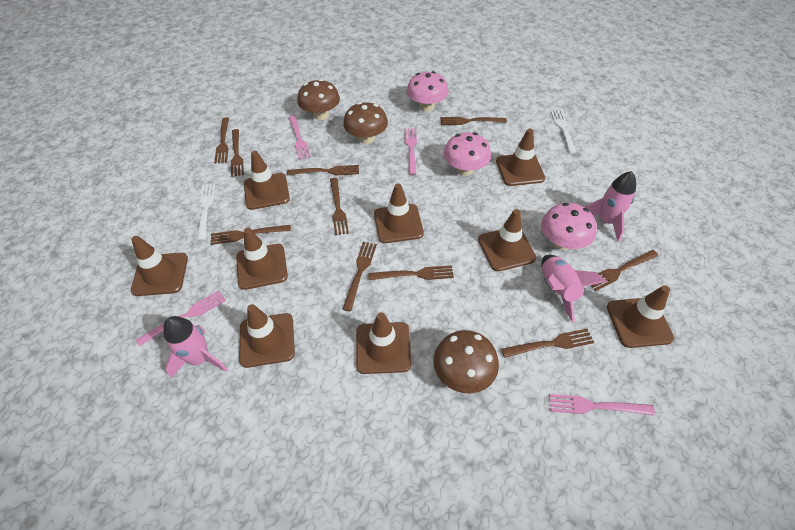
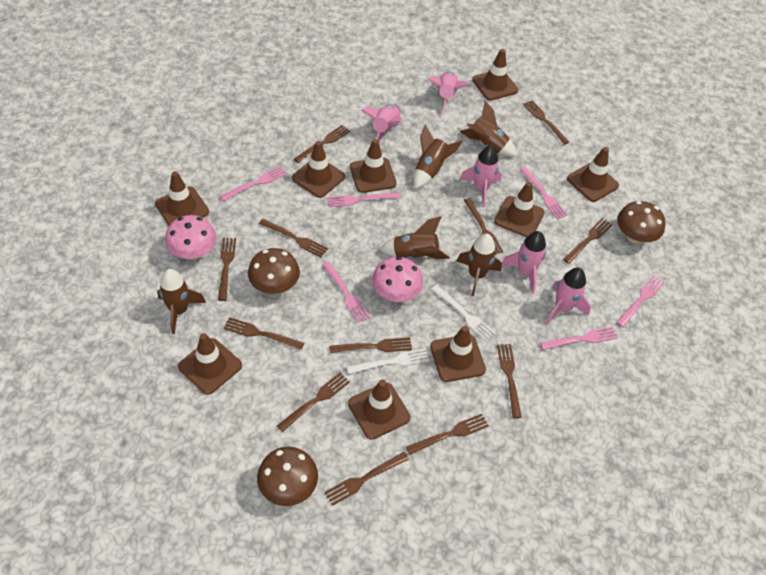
brown fork: 10 -> 12
brown rocket: 0 -> 5
pink fork: 4 -> 6
pink mushroom: 3 -> 2
pink rocket: 3 -> 5

